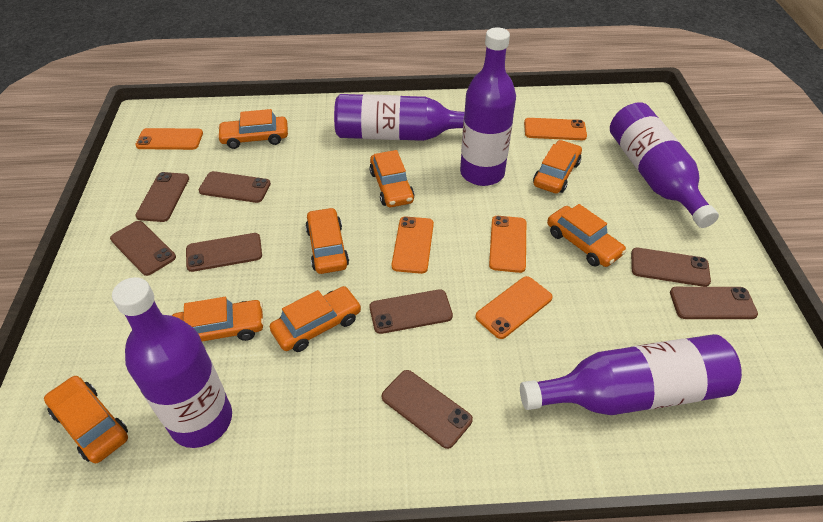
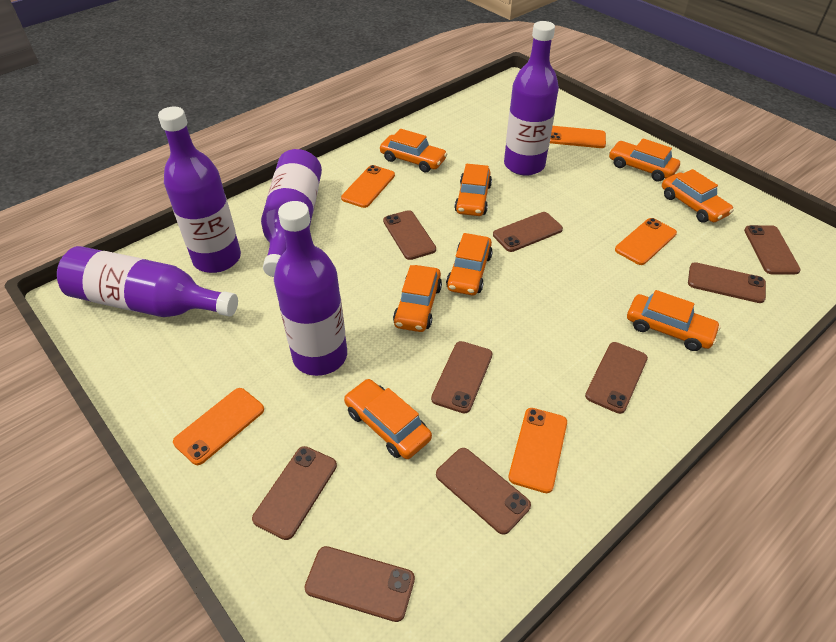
brown phone: 8 -> 9

